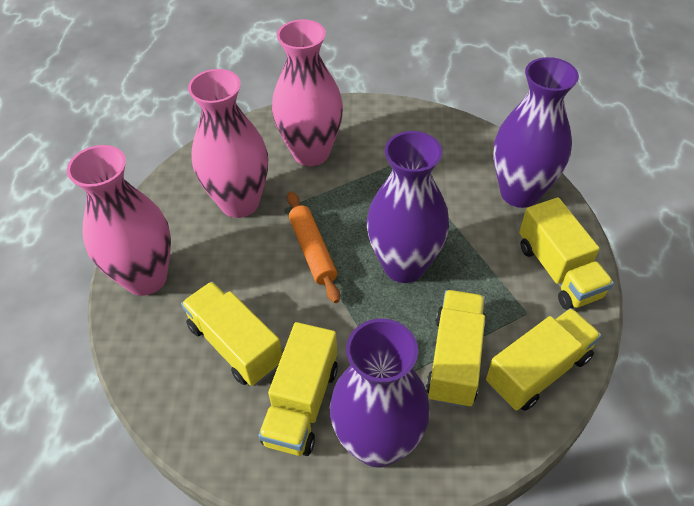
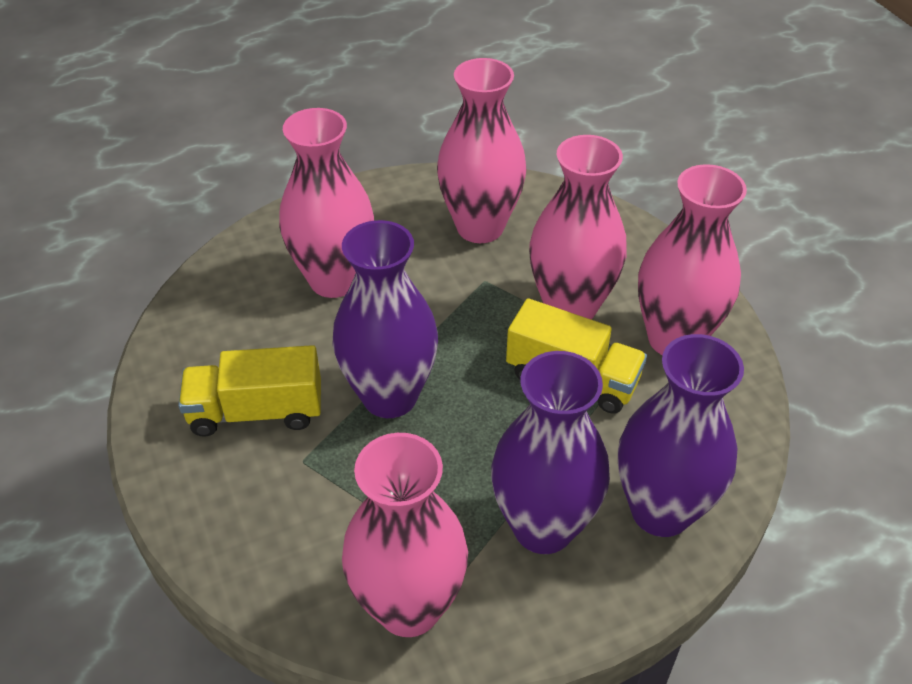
orange rolling pin: 1 -> 0
pink vase: 3 -> 5
yellow truck: 5 -> 2

